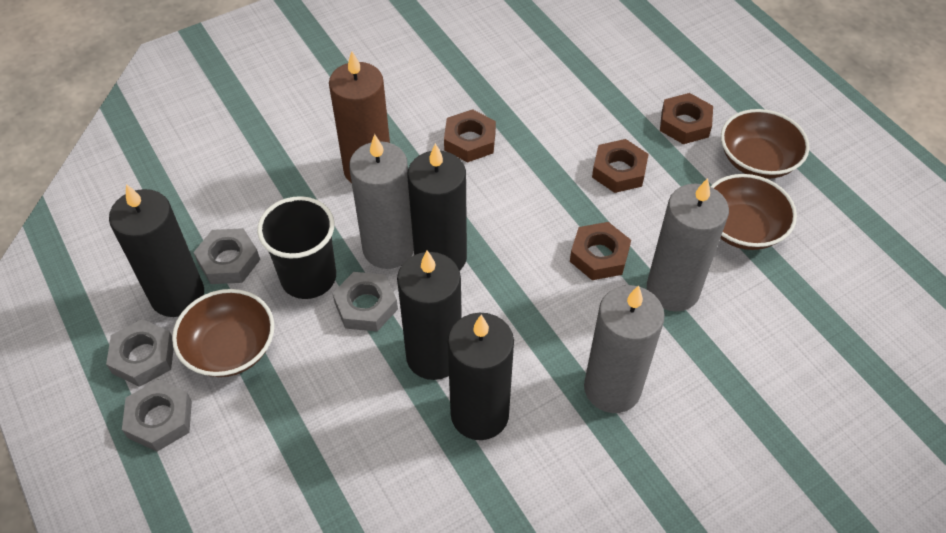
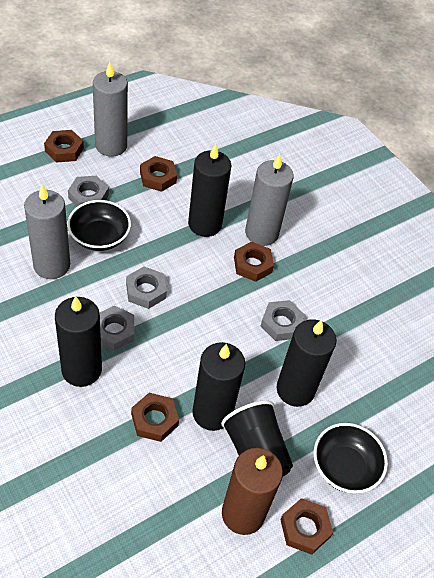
black bowl: 0 -> 2
brown bowl: 3 -> 0
brown nut: 4 -> 5

